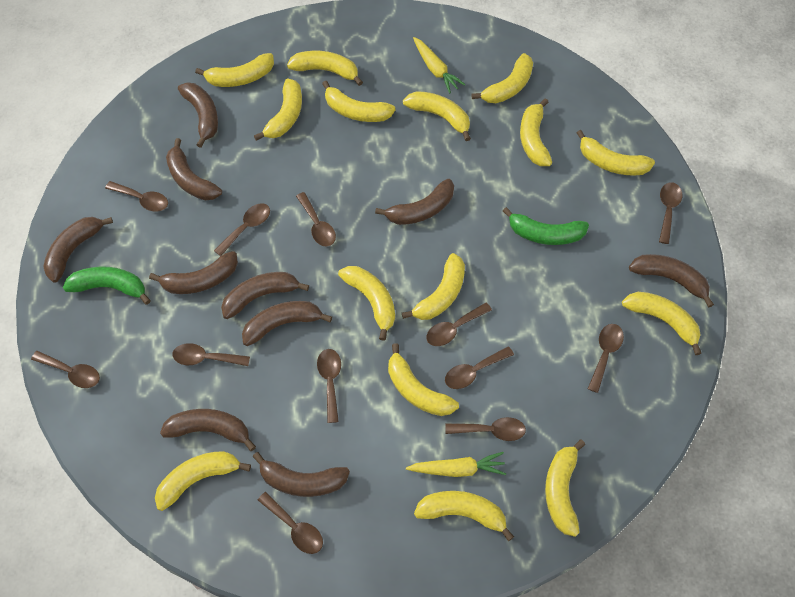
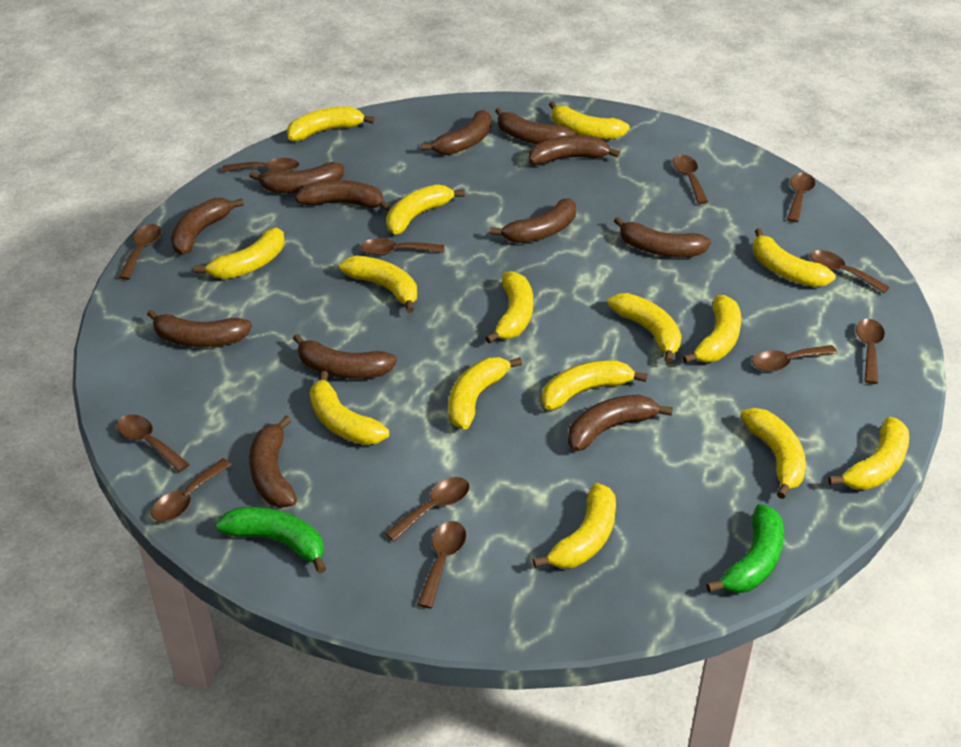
brown banana: 10 -> 12
yellow carrot: 2 -> 0

